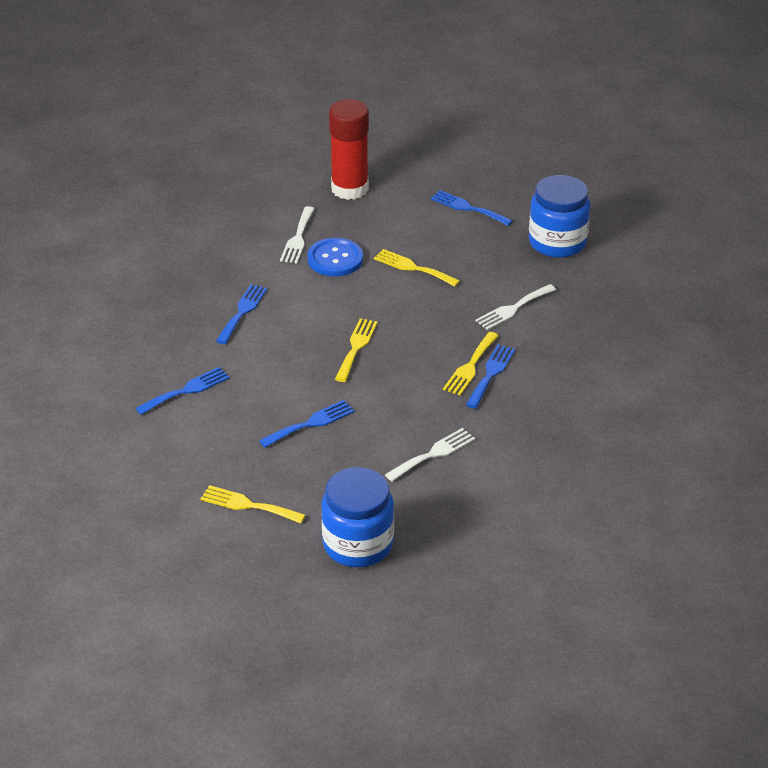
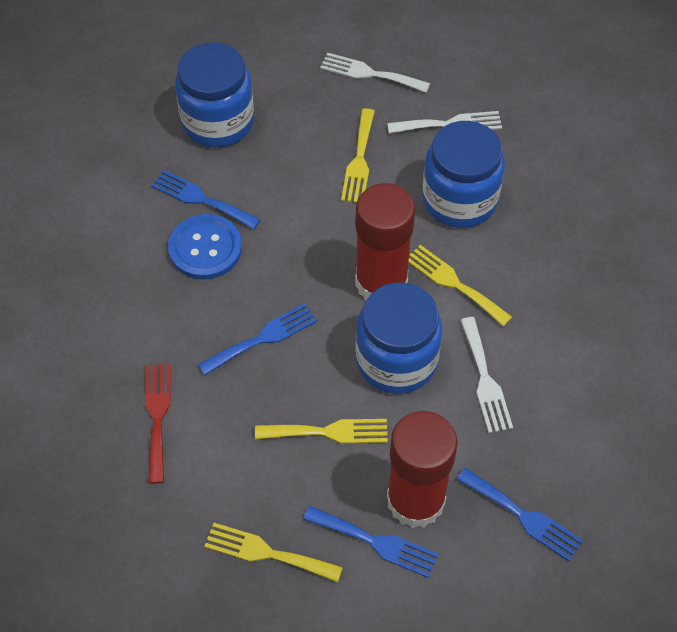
blue fork: 5 -> 4
blue jar: 2 -> 3
red fork: 0 -> 1
red glue stick: 1 -> 2

